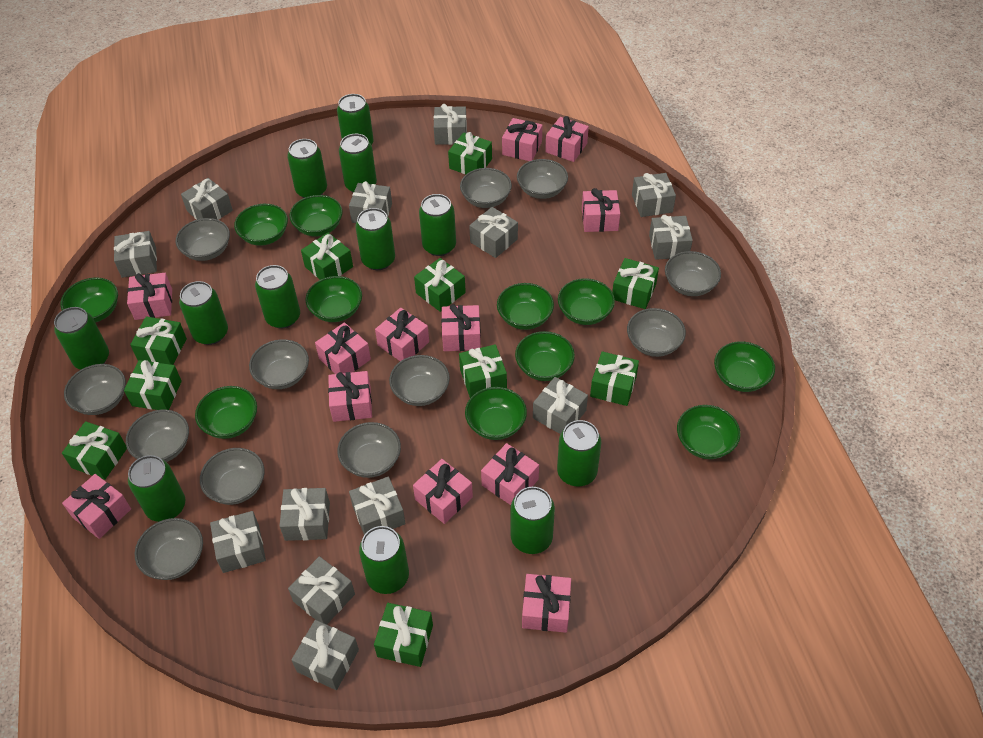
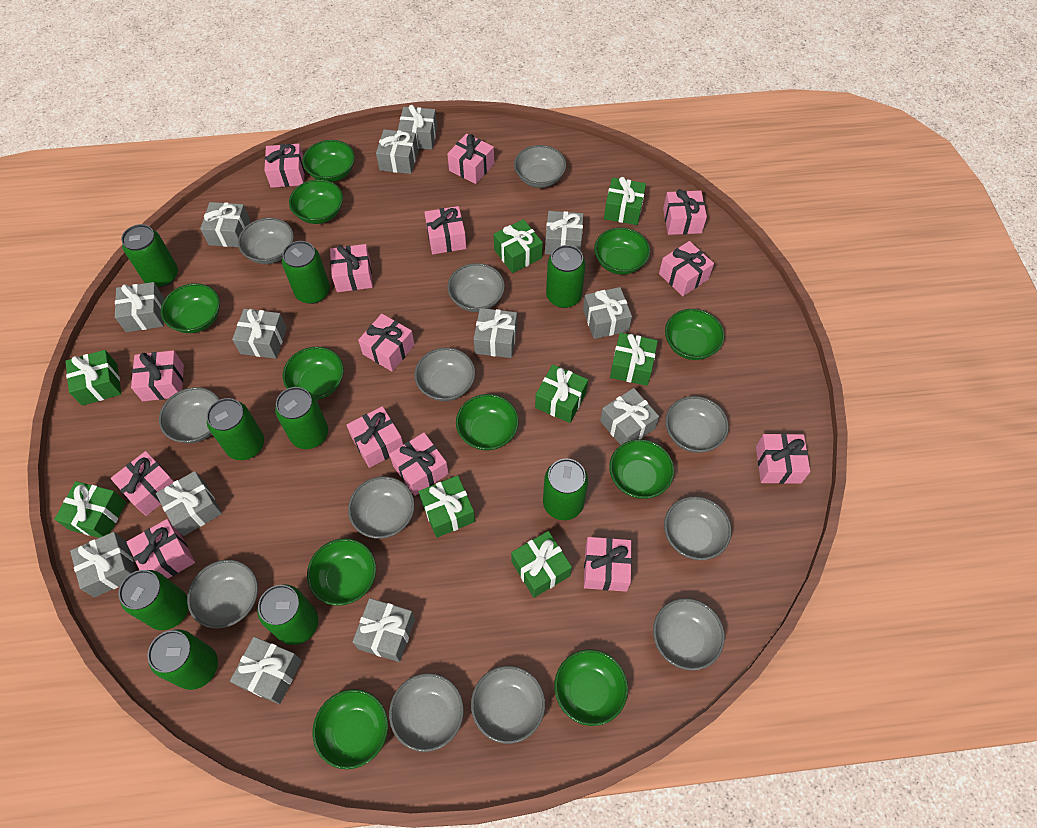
green can: 12 -> 9
green gift: 10 -> 8
pink gift: 12 -> 14

